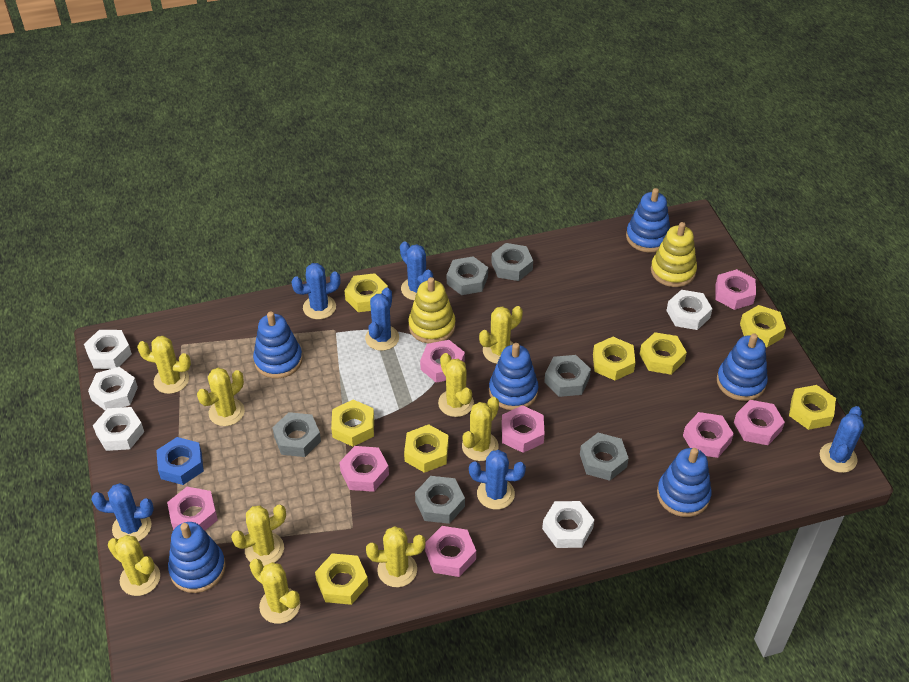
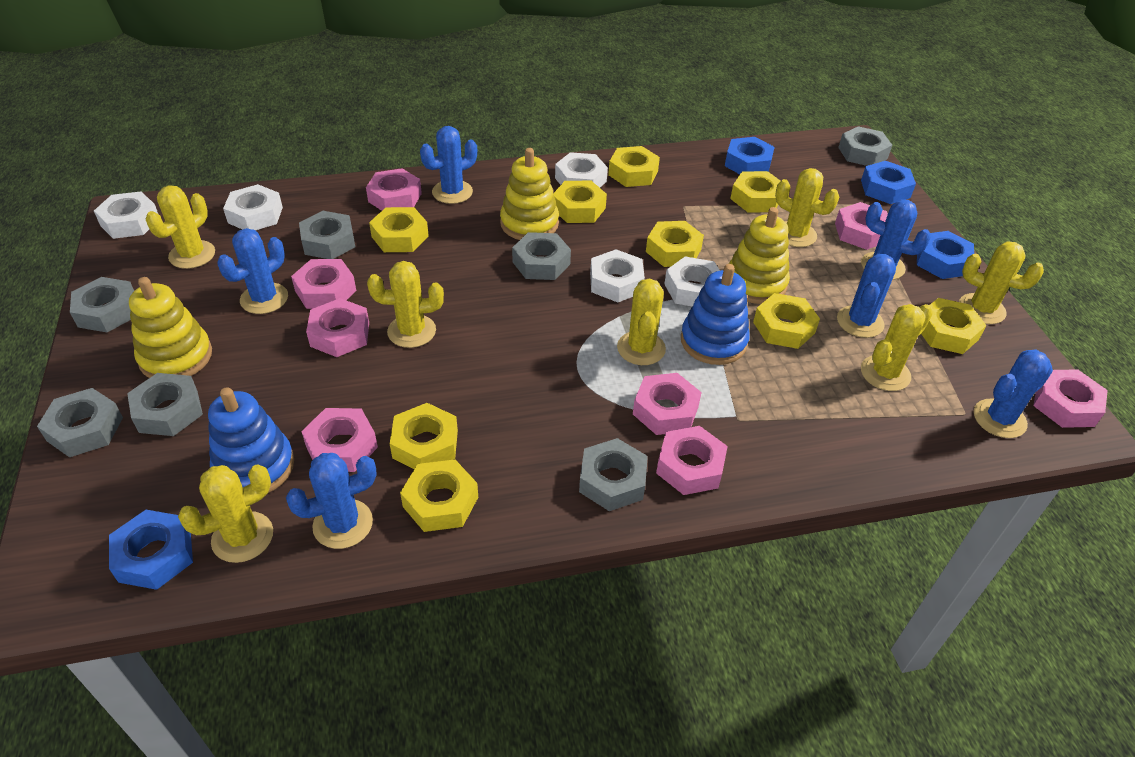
blue nut: 1 -> 4
blue stacking toy: 6 -> 2
grey nut: 6 -> 7
yellow cactus: 9 -> 7
yellow nut: 8 -> 9
yellow stacking toy: 2 -> 3

